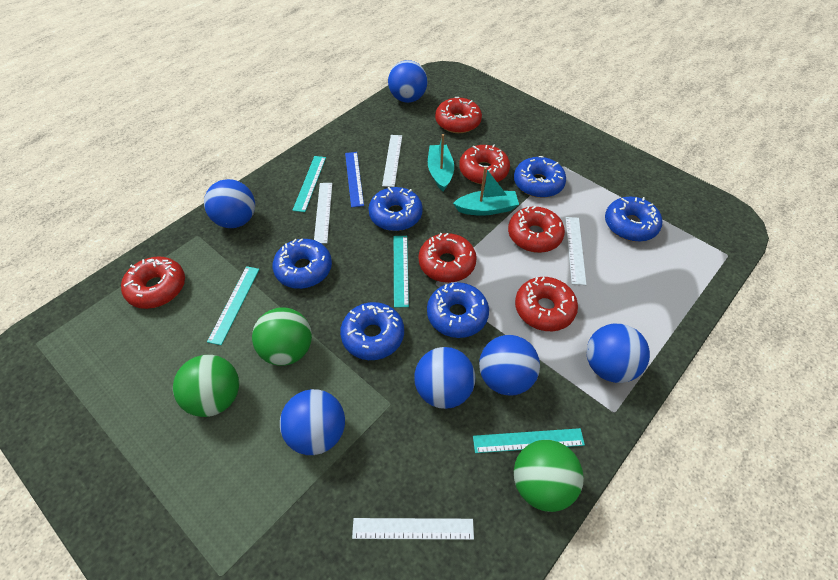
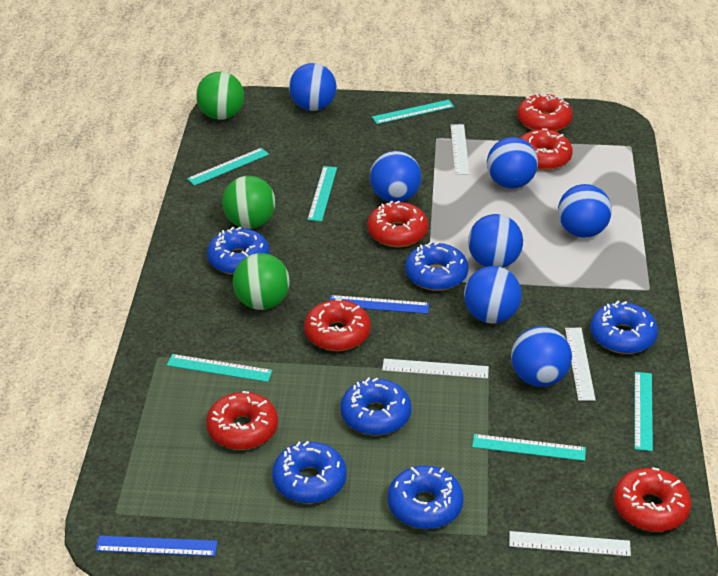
blue ball: 6 -> 7
blue ruler: 1 -> 2
turquoise boat: 2 -> 0
turquoise ruler: 4 -> 6

